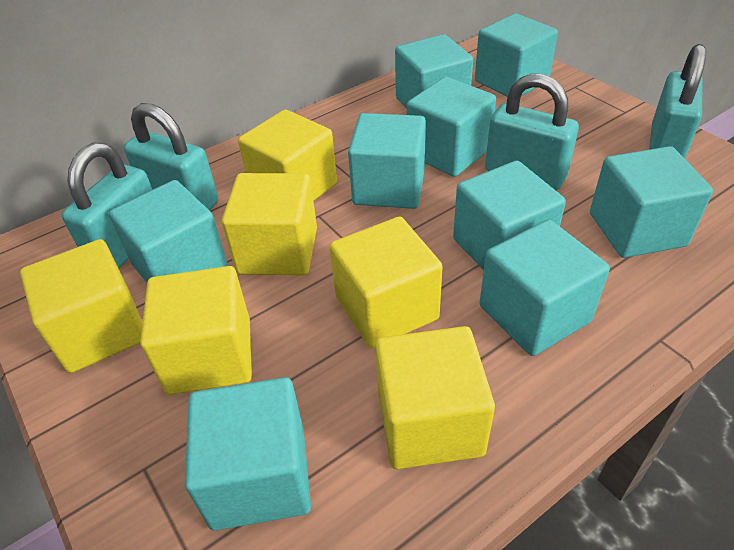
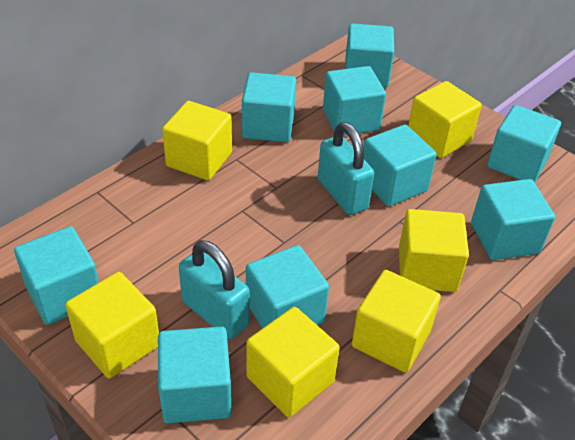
turquoise padlock: 4 -> 2

